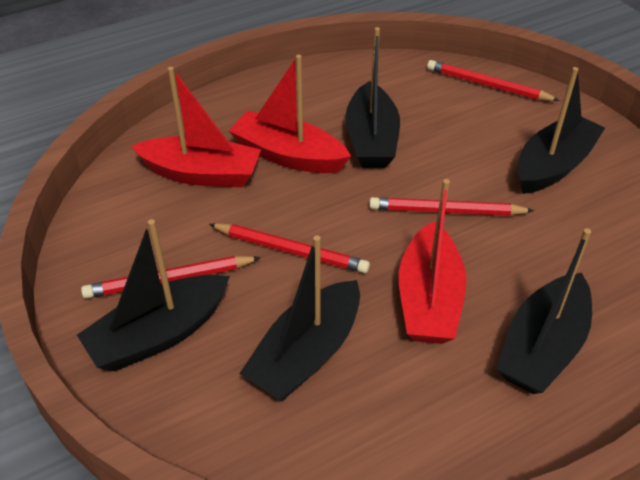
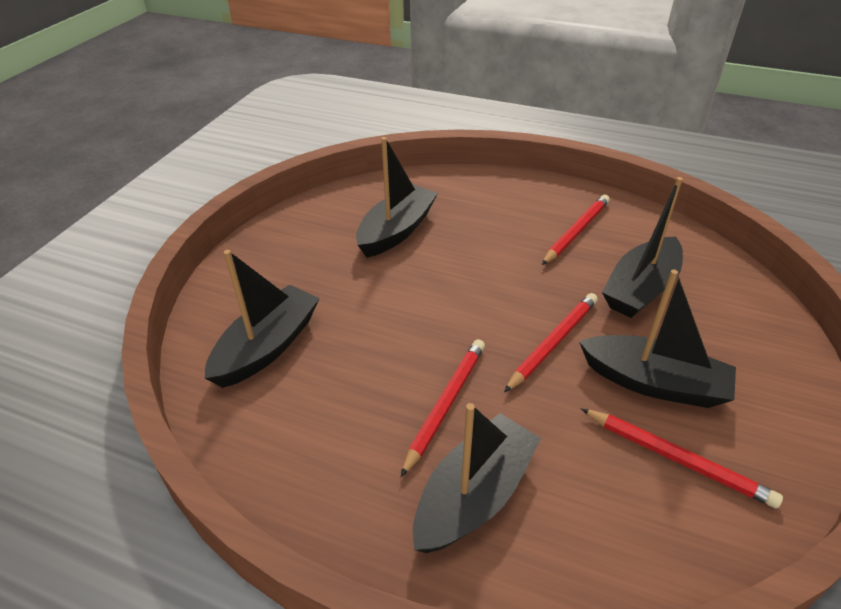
red boat: 3 -> 0

